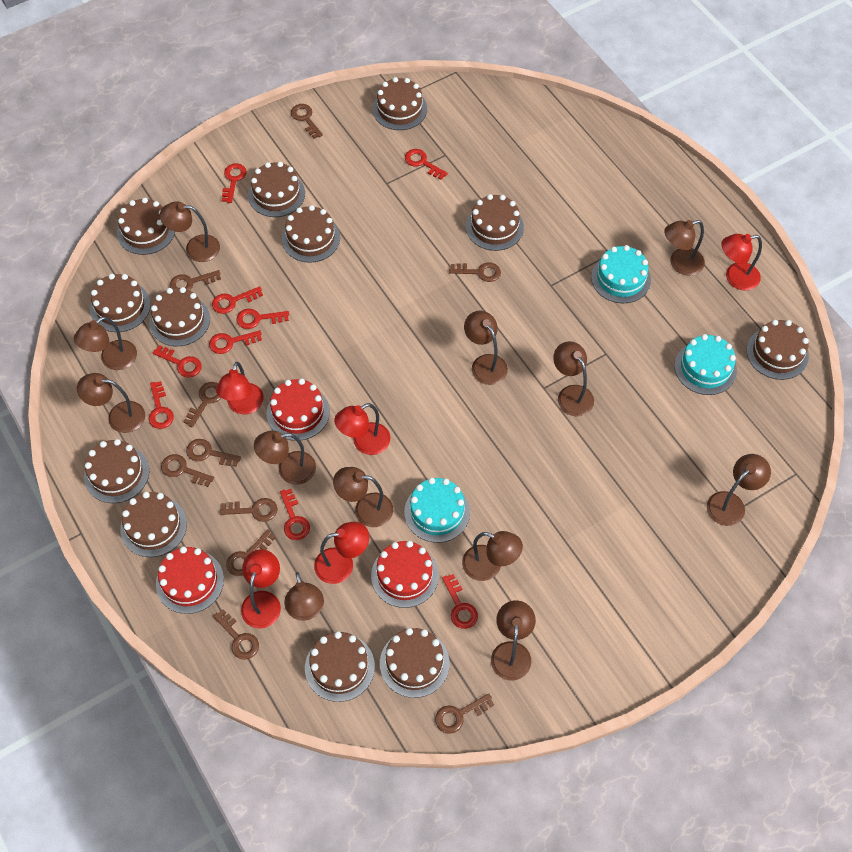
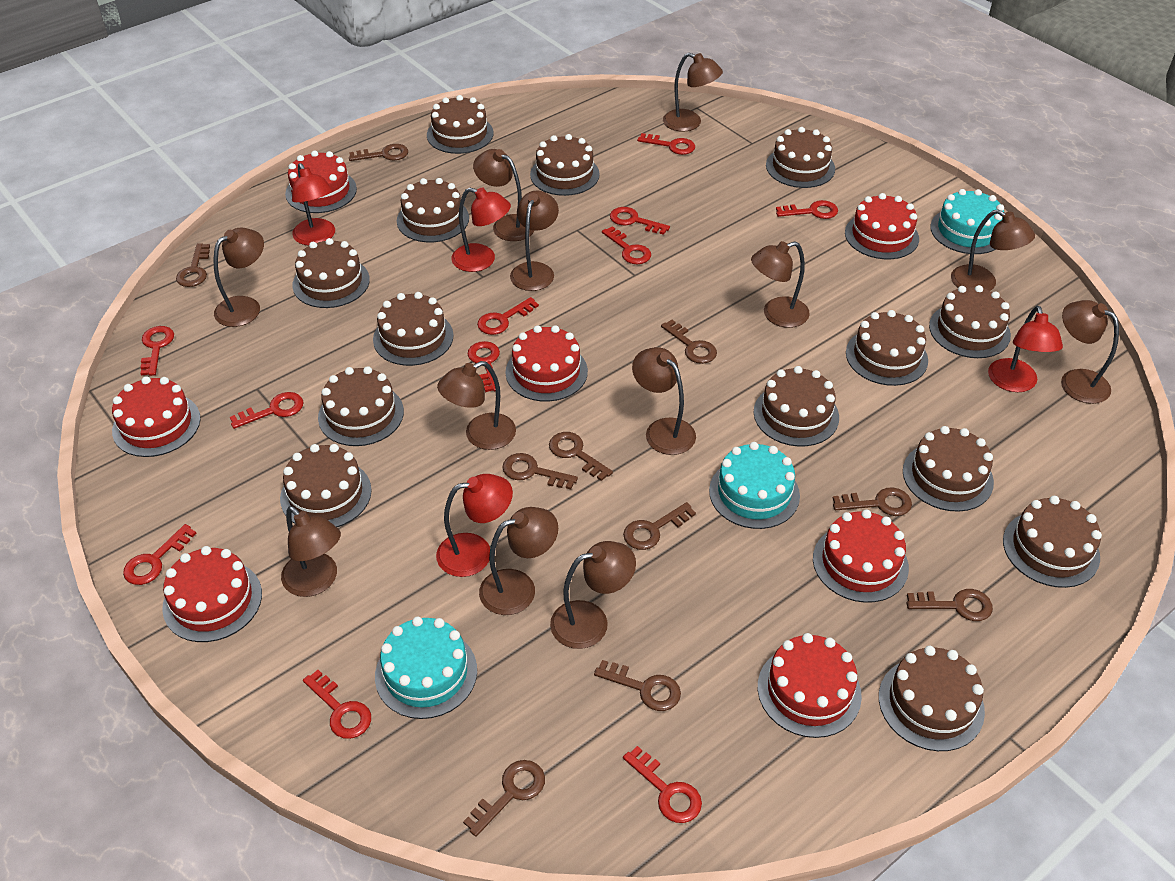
brown cake: 12 -> 14
red cake: 3 -> 7
red key: 9 -> 11
red lamp: 5 -> 4

